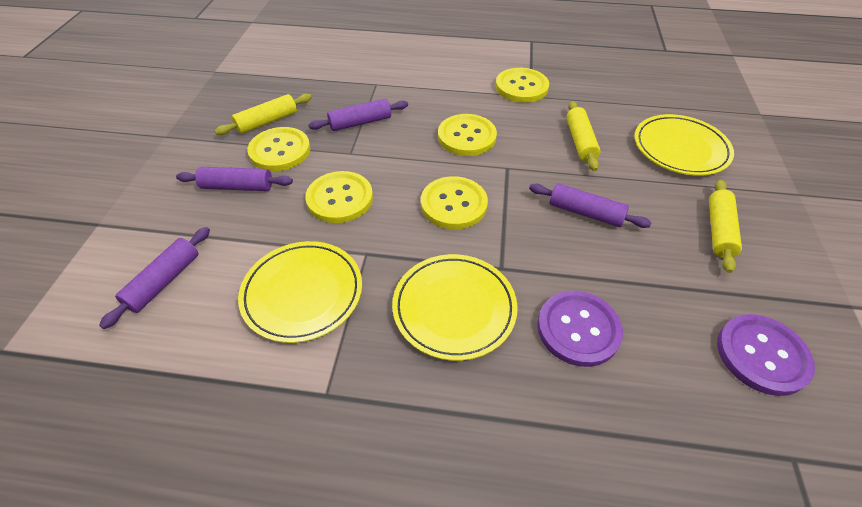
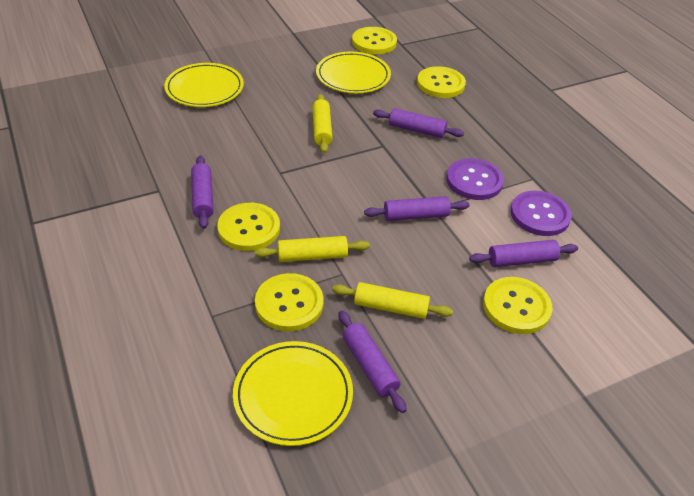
purple rolling pin: 4 -> 5

